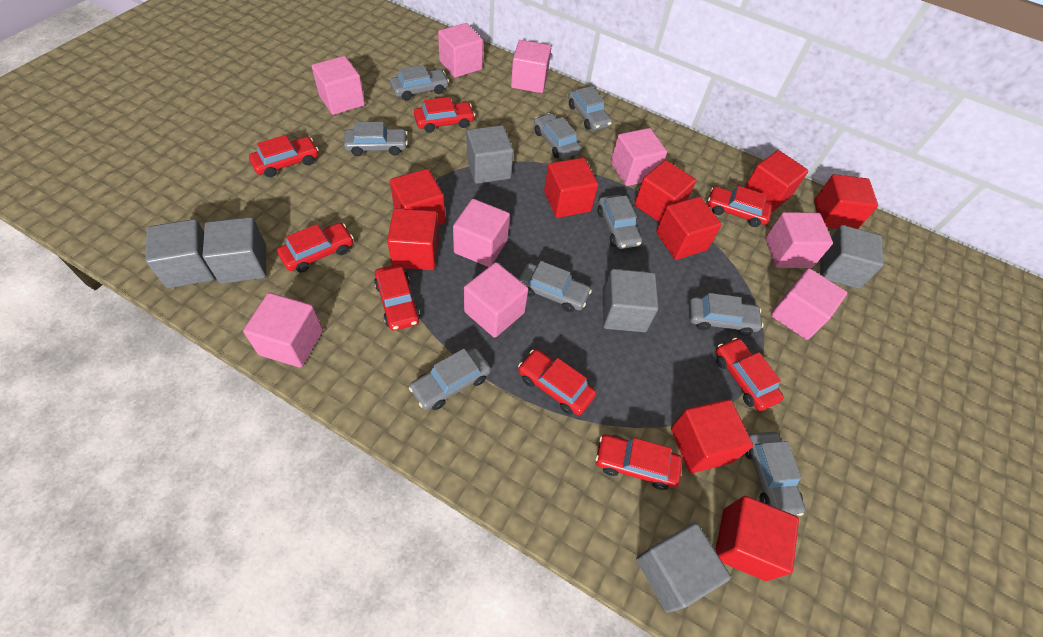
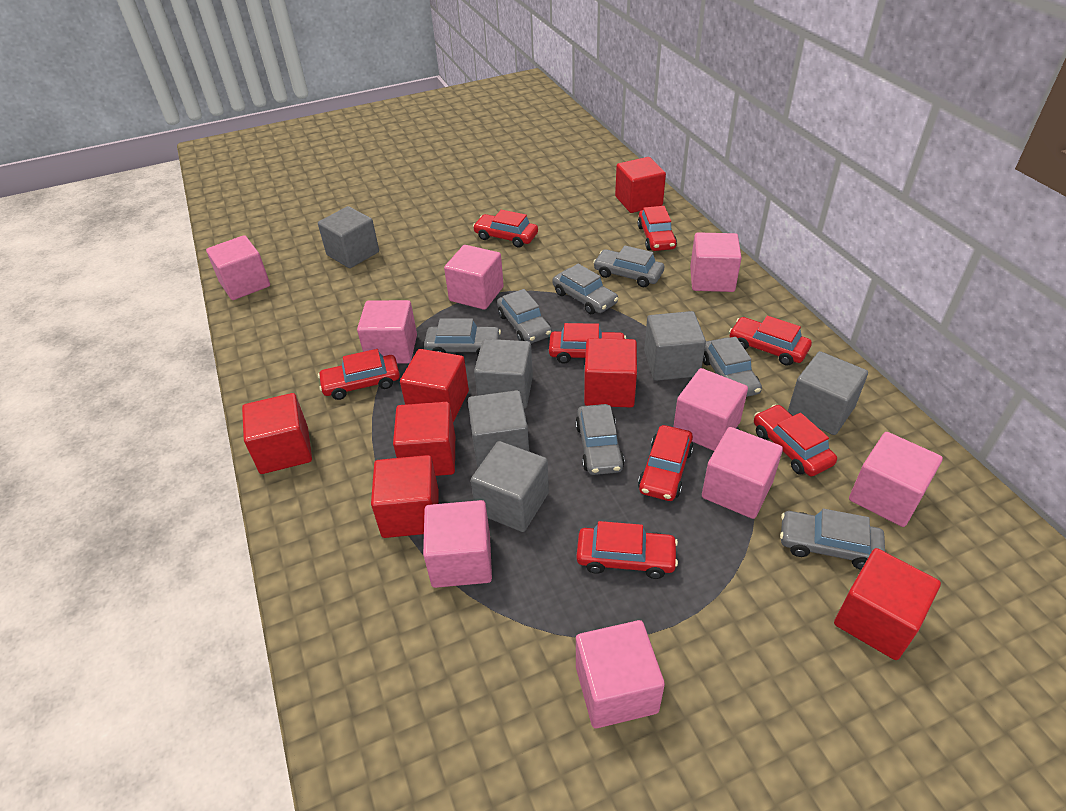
grey car: 9 -> 7
red cube: 9 -> 7

